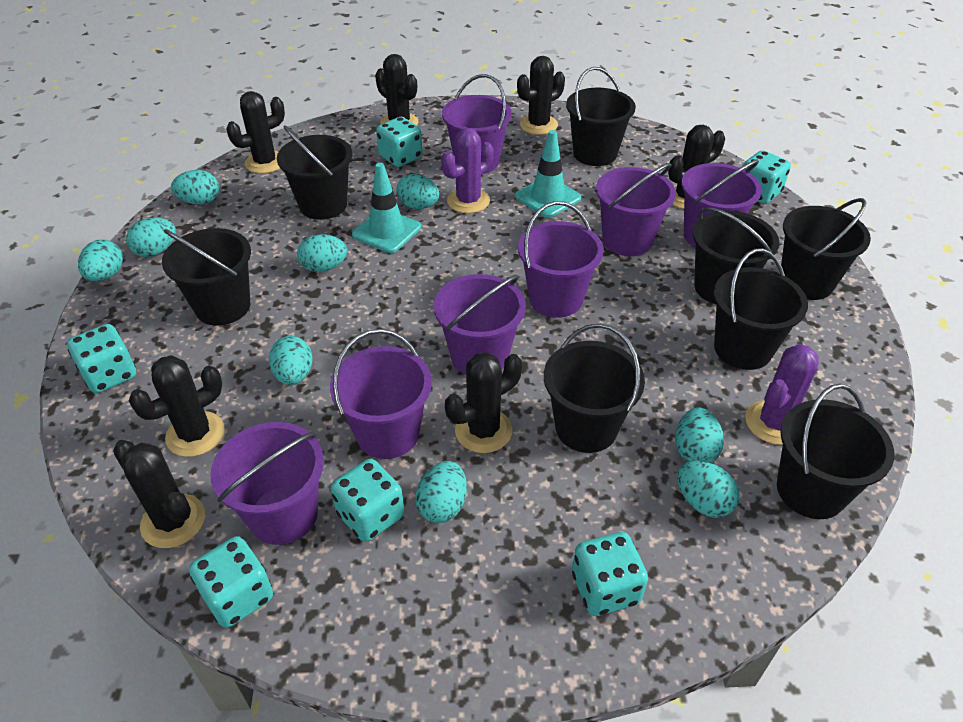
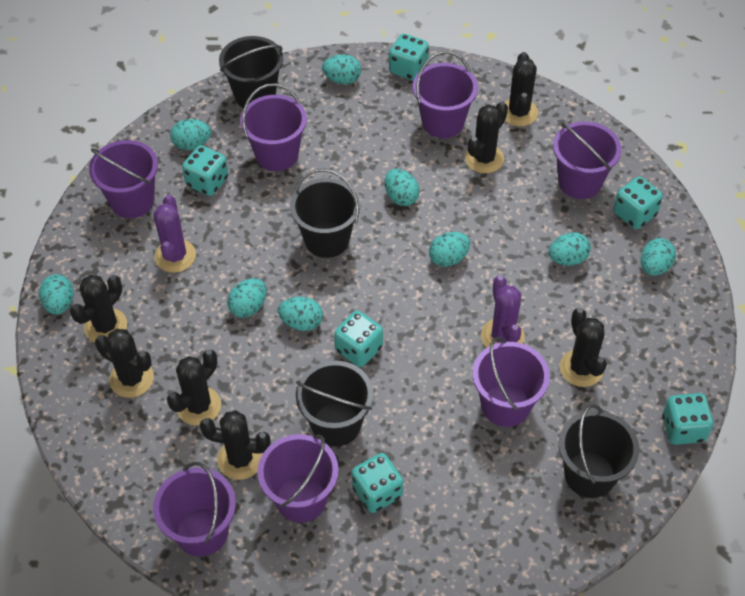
black bucket: 8 -> 4
turquoise traffic cone: 2 -> 0

